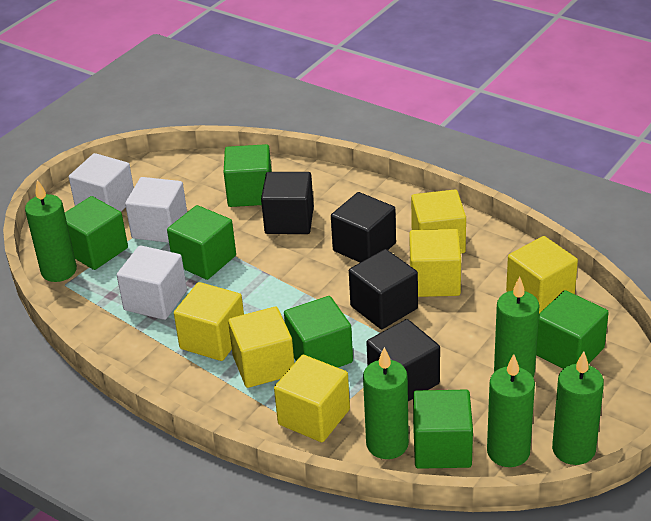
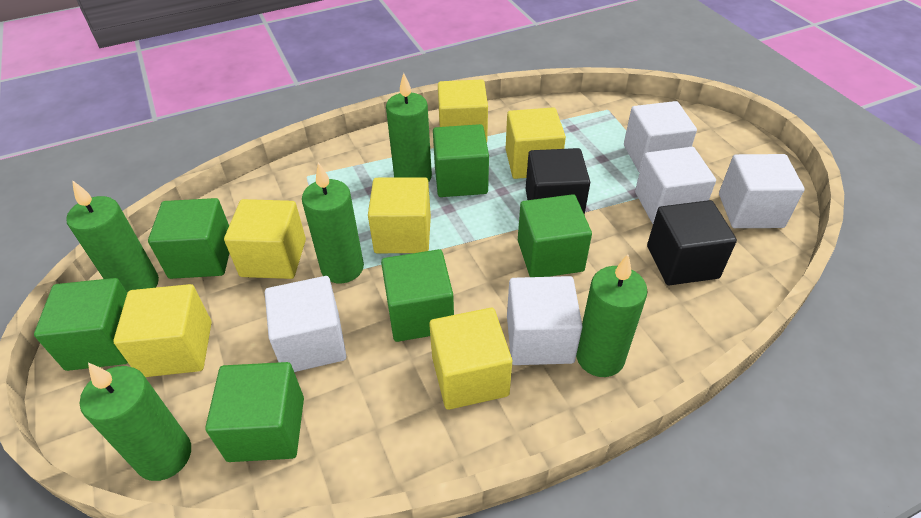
black cube: 4 -> 2
white cube: 3 -> 5

